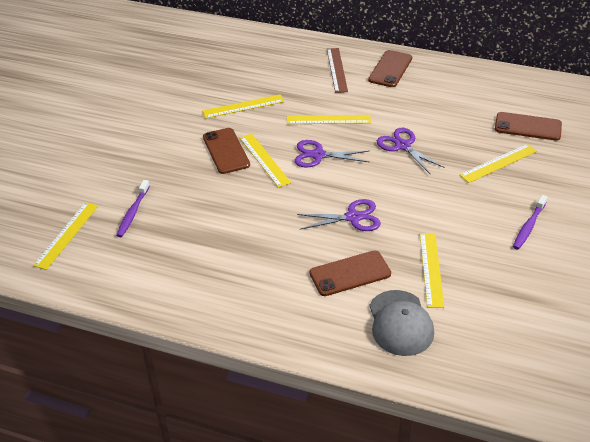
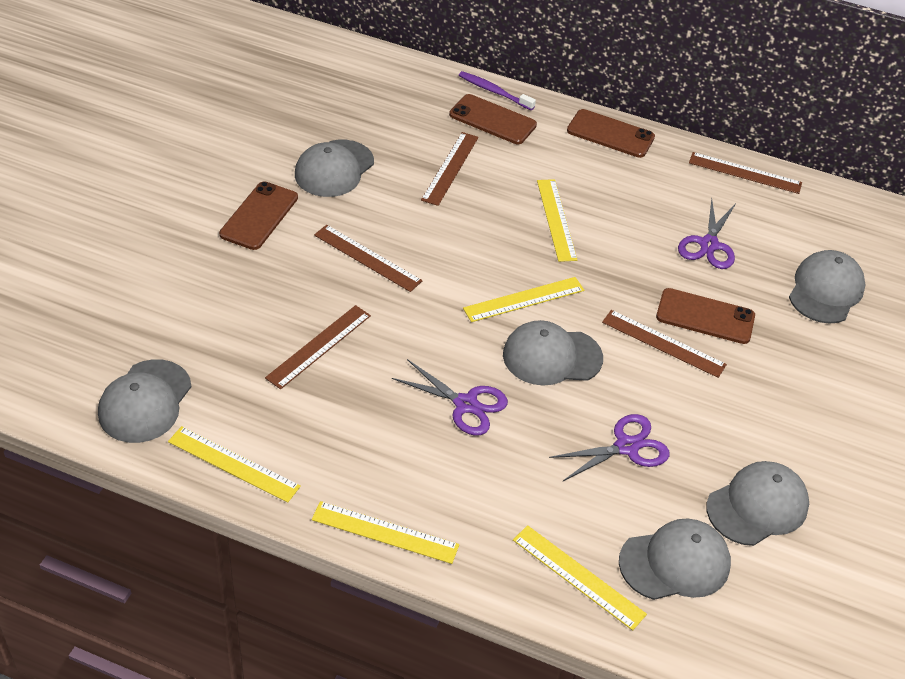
brown ruler: 1 -> 5
grey cap: 1 -> 6
purple toothbrush: 2 -> 1
yellow ruler: 6 -> 5

